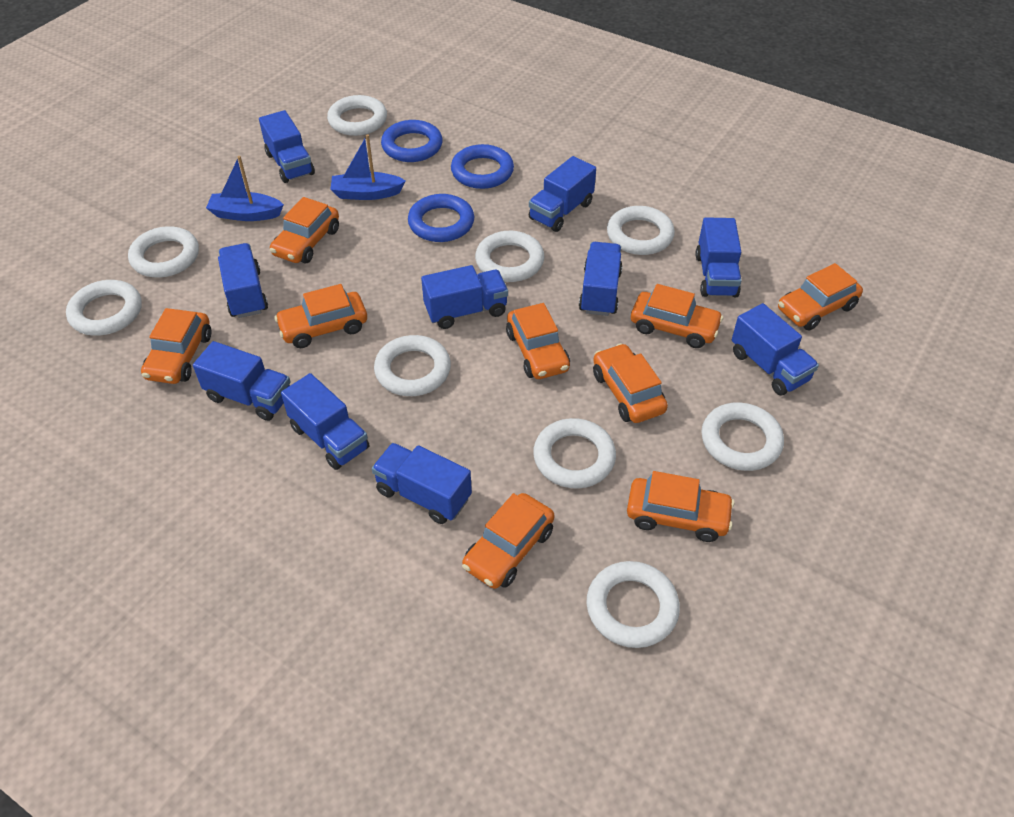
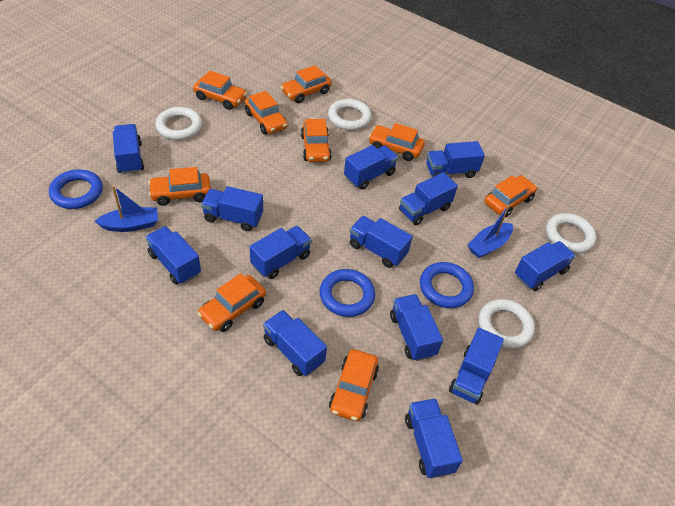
blue truck: 10 -> 13
white ring: 9 -> 4

